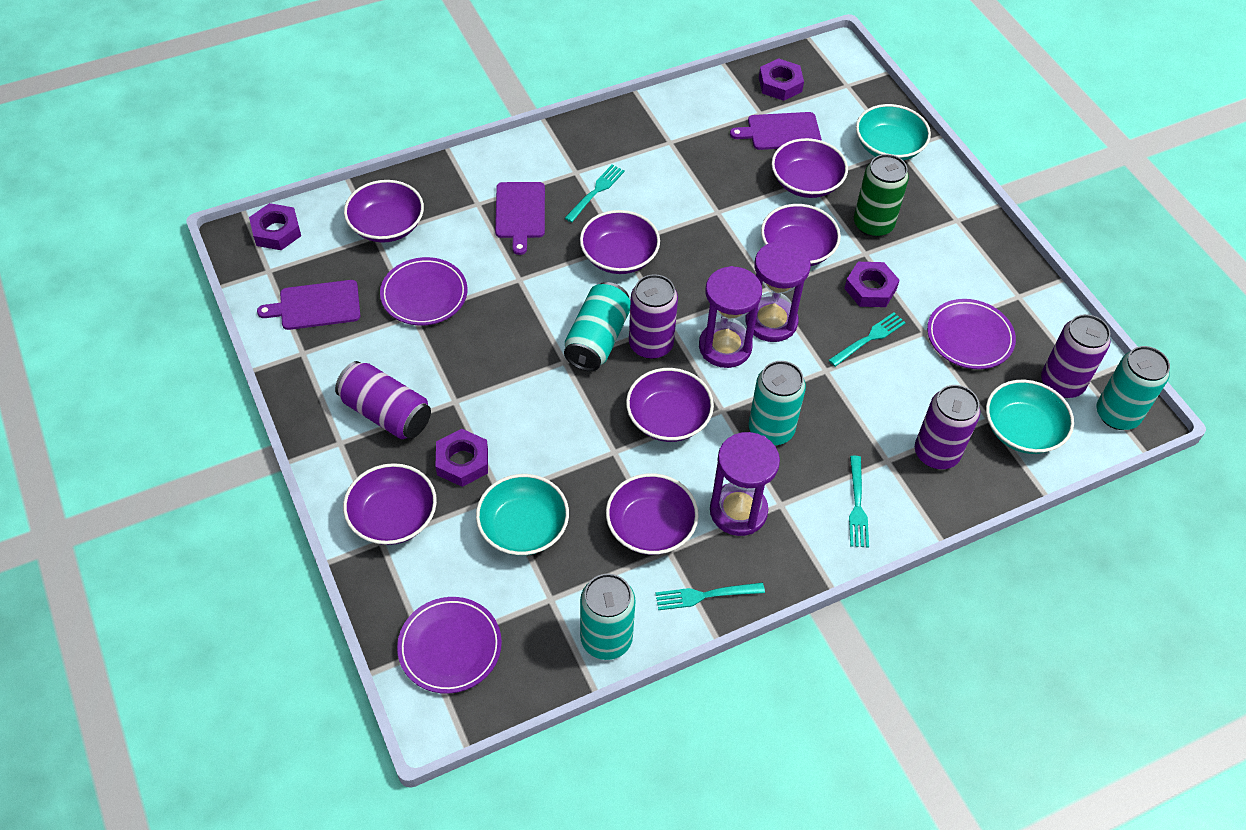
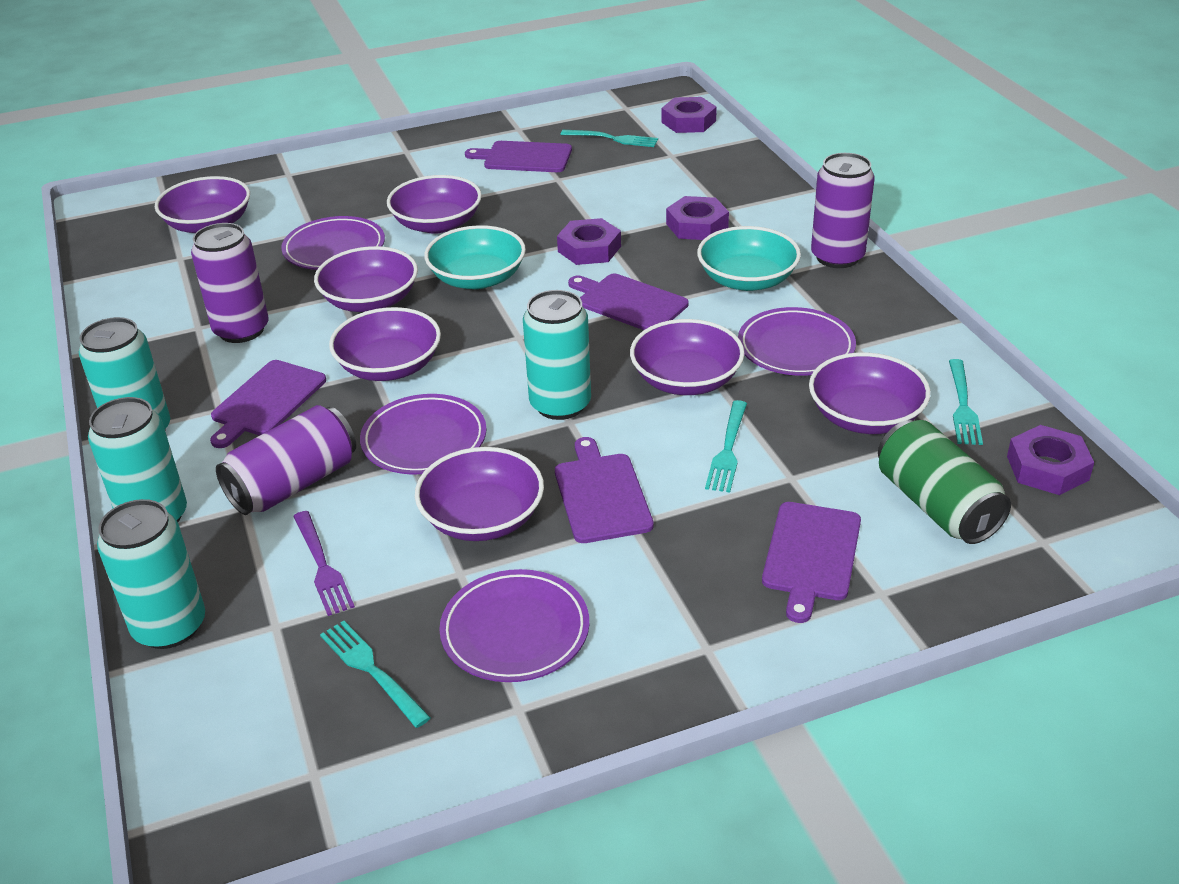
purple can: 4 -> 3
purple cutting board: 3 -> 5
purple fork: 0 -> 1
purple hourglass: 3 -> 0
purple plate: 3 -> 4
turquoise bowl: 3 -> 2

